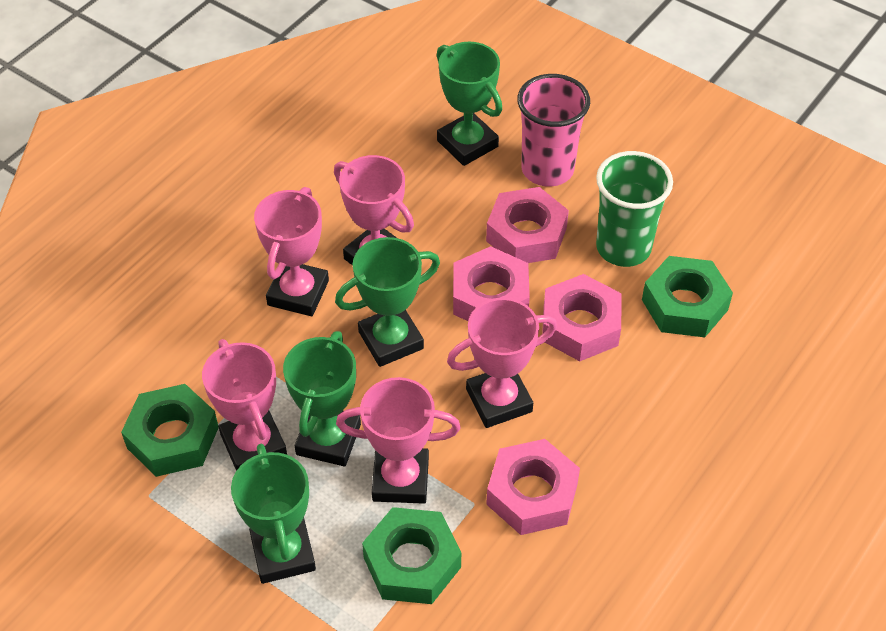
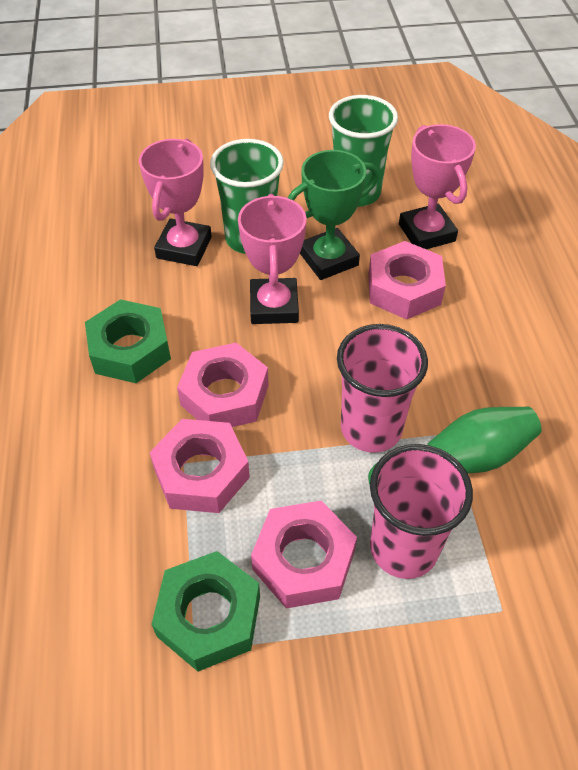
green bowling pin: 0 -> 1
green cup: 1 -> 2
green nut: 3 -> 2
green trophy: 4 -> 1
pink cup: 1 -> 2
pink trophy: 5 -> 3

